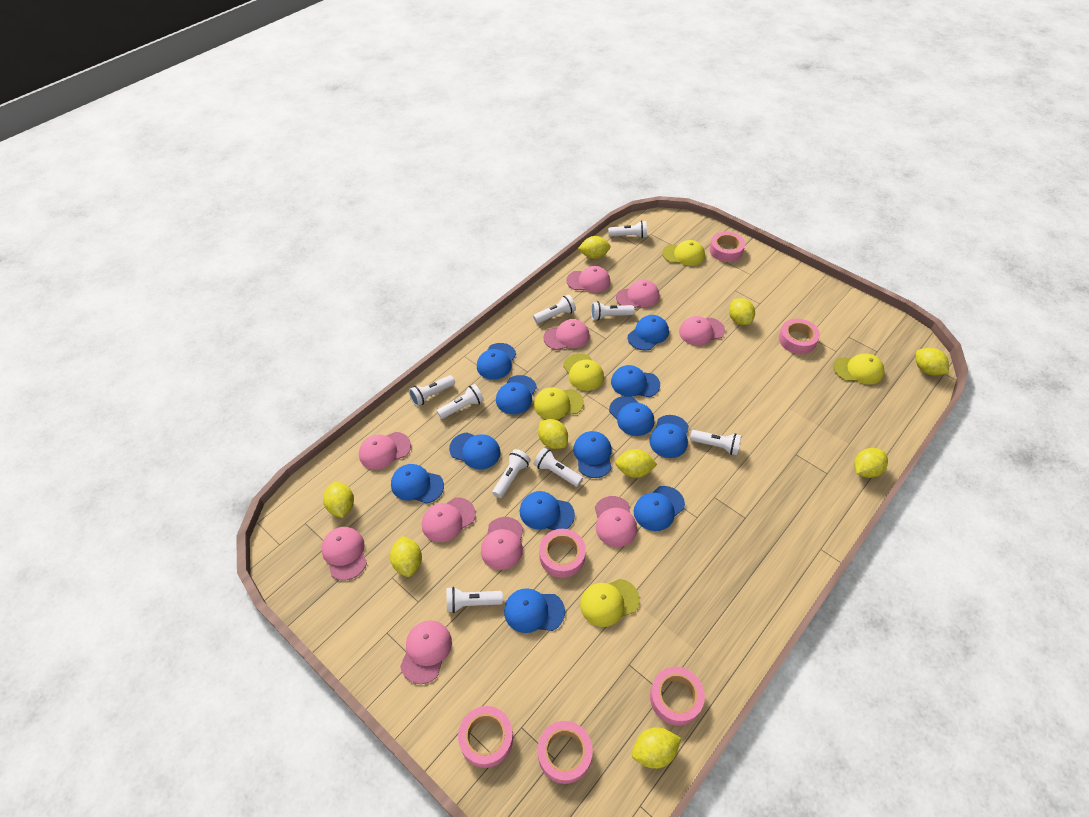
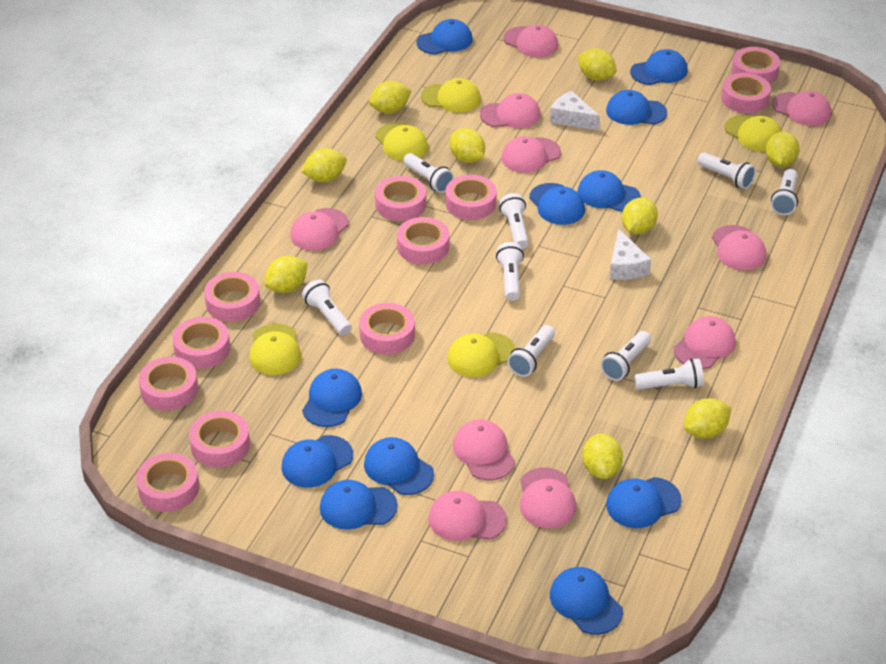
blue cap: 12 -> 11
pink tape: 6 -> 11
white cheese: 0 -> 2

